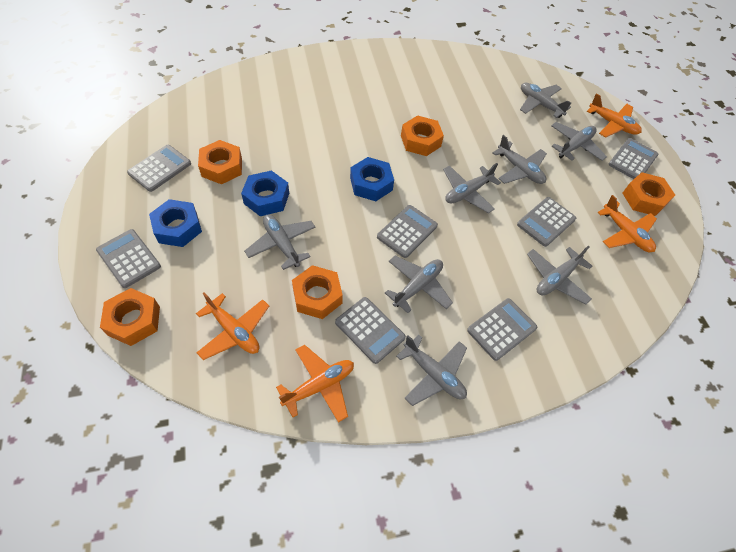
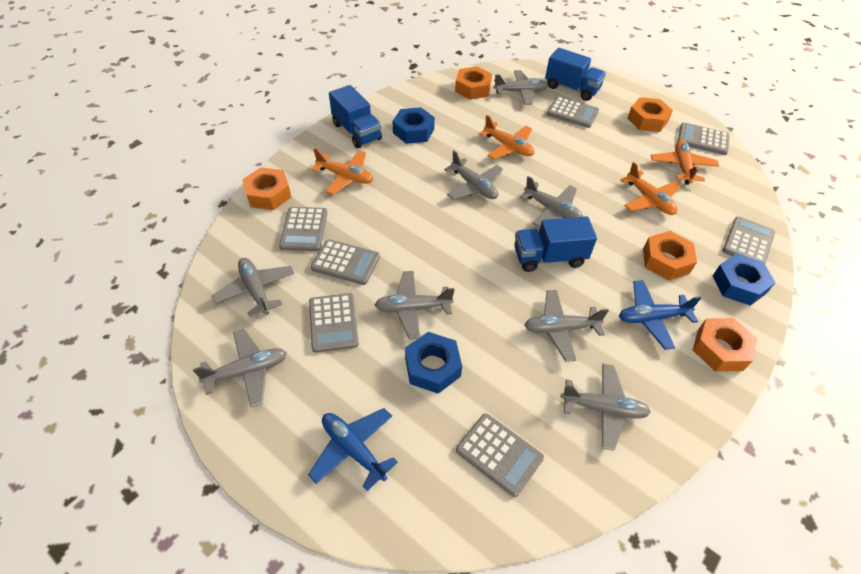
blue plane: 0 -> 2
blue truck: 0 -> 3

